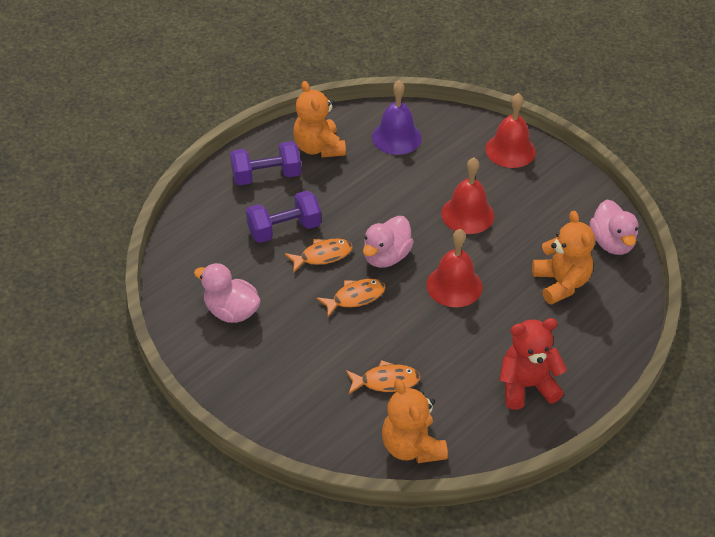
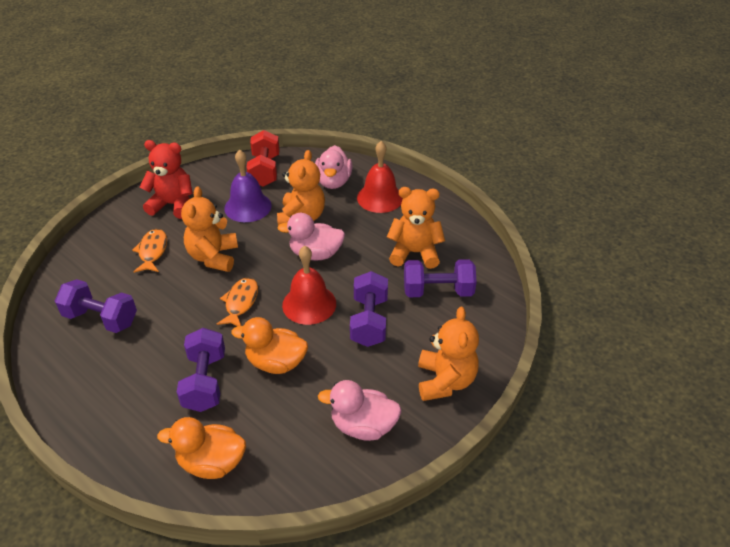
orange duck: 0 -> 2
orange fish: 3 -> 2
orange teddy bear: 3 -> 4
purple dumbbell: 2 -> 4
red bell: 3 -> 2
red dumbbell: 0 -> 1

